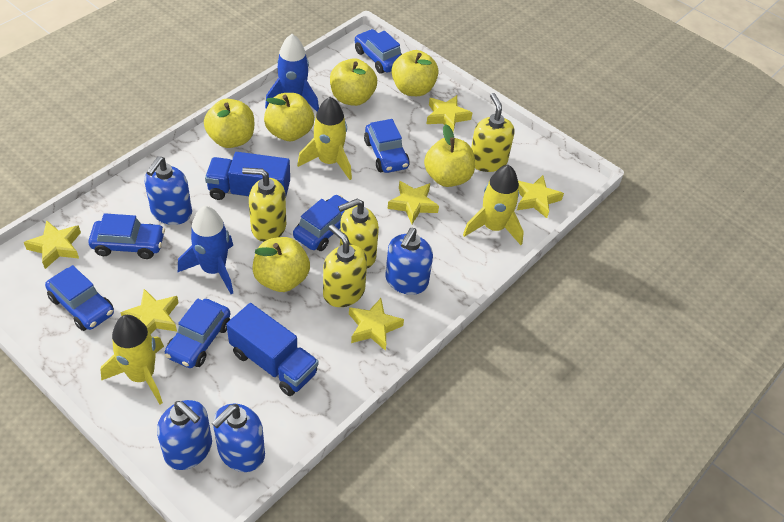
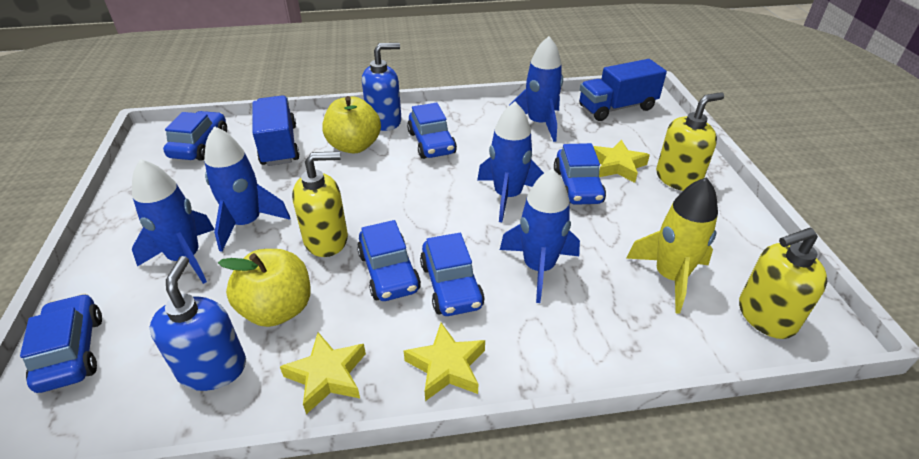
blue rocket: 2 -> 5
blue soap dispenser: 4 -> 2
yellow apple: 6 -> 2
yellow rocket: 3 -> 1
yellow soap dispenser: 4 -> 3
yellow star: 6 -> 3

